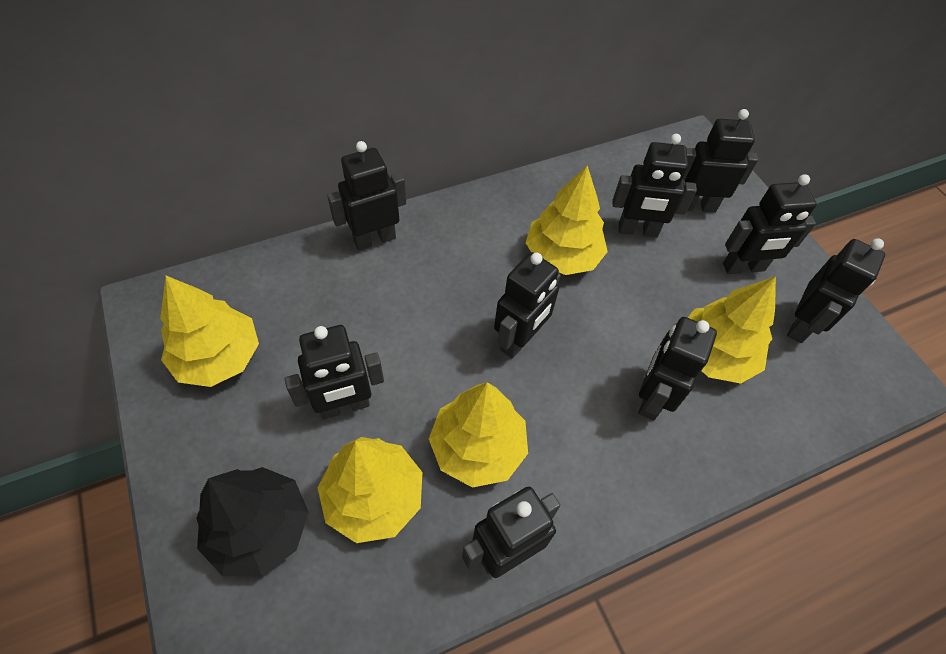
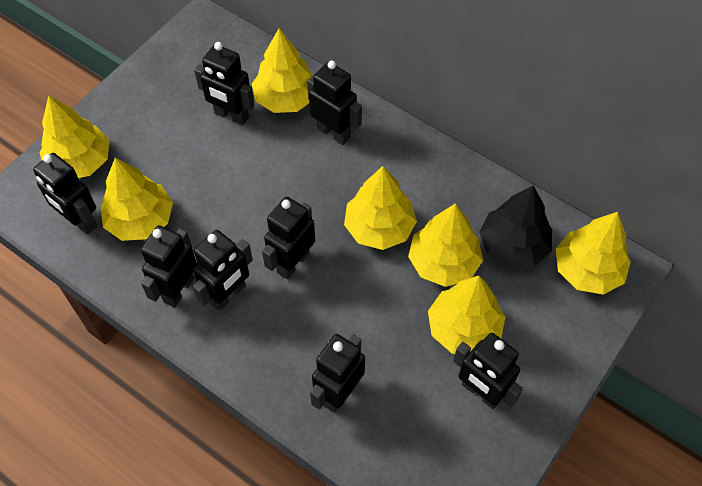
black robot: 9 -> 8
yellow tree: 5 -> 7

